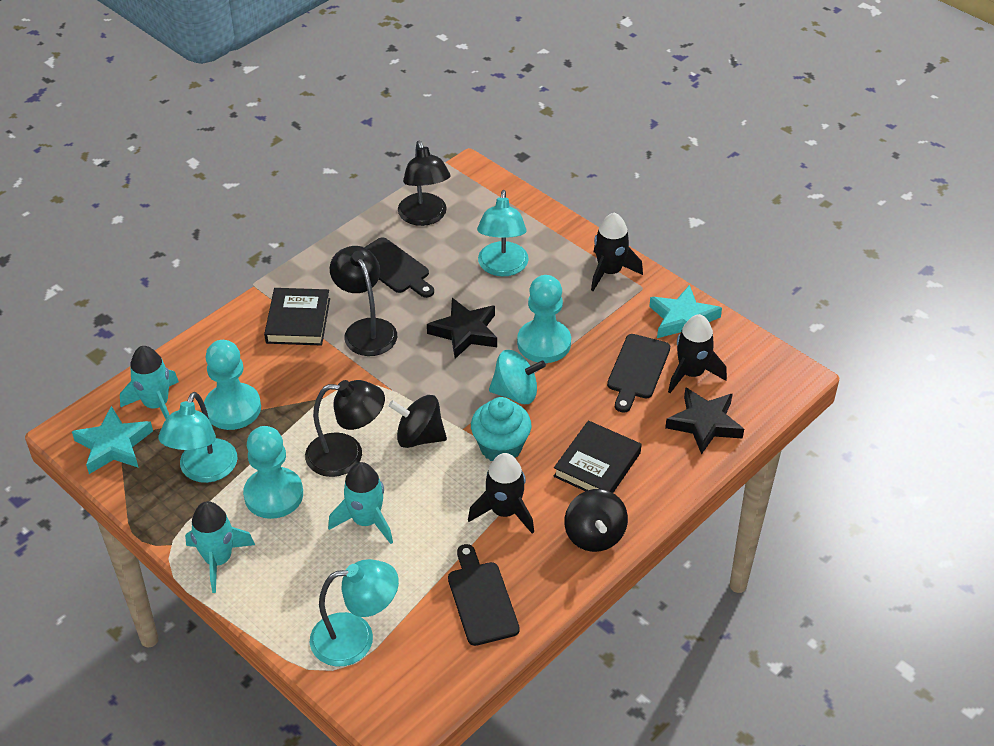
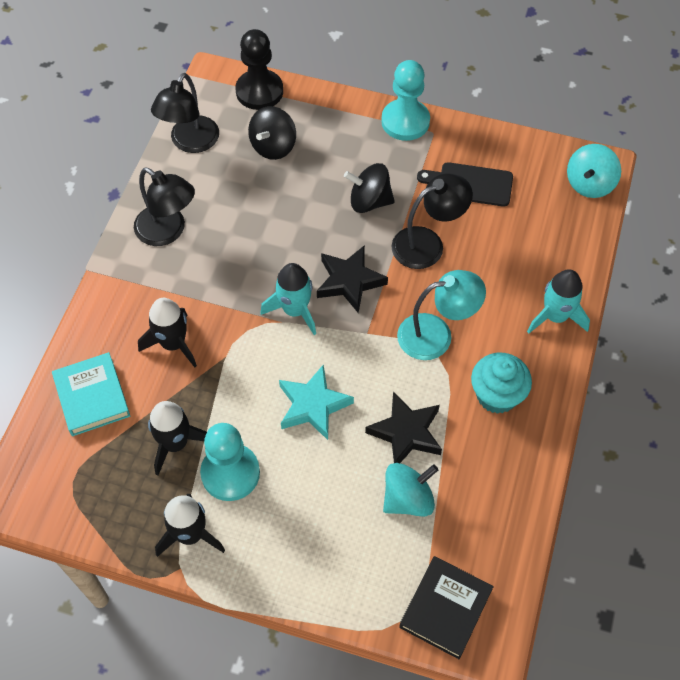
black book: 2 -> 1
black cutting board: 3 -> 1
black pawn: 0 -> 1
turquoise book: 0 -> 1
turquoise lamp: 3 -> 1
turquoise pawn: 3 -> 2
turquoise rocket: 3 -> 2
turquoise spinning top: 1 -> 2
turquoise star: 2 -> 1

